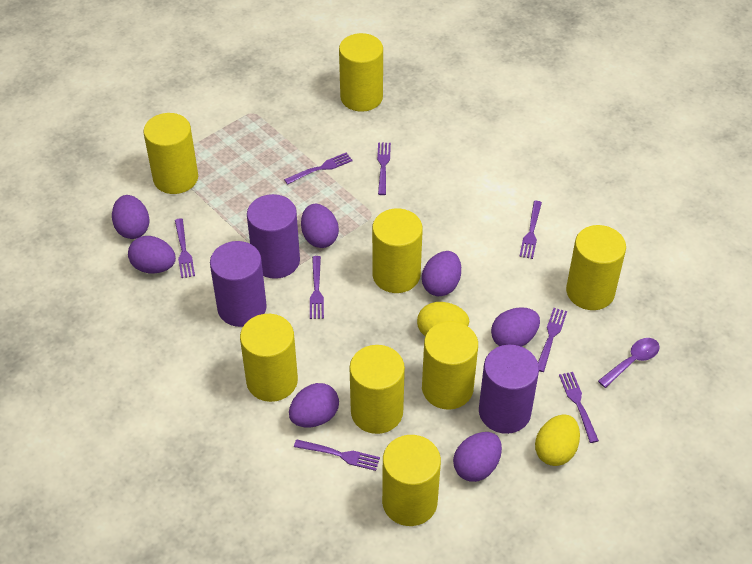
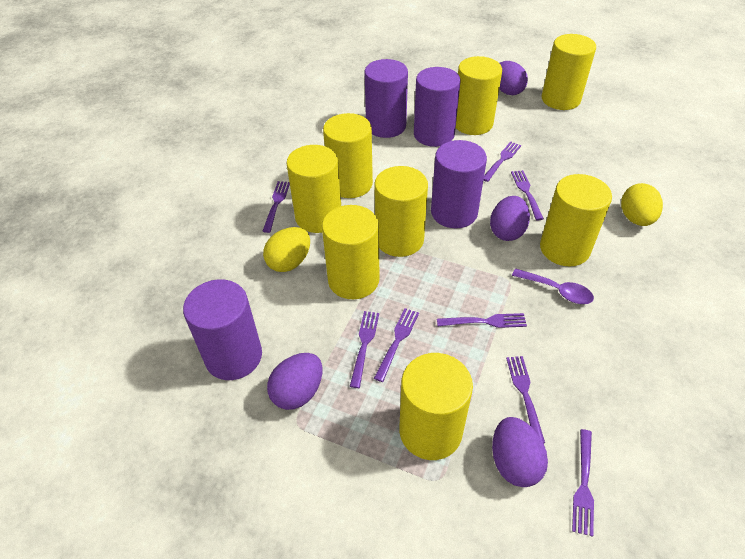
purple cylinder: 3 -> 4
purple egg: 7 -> 4

